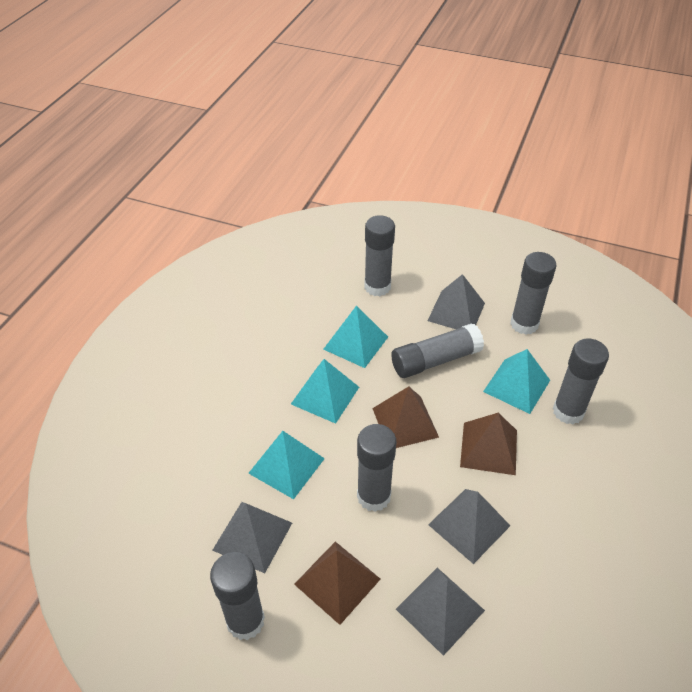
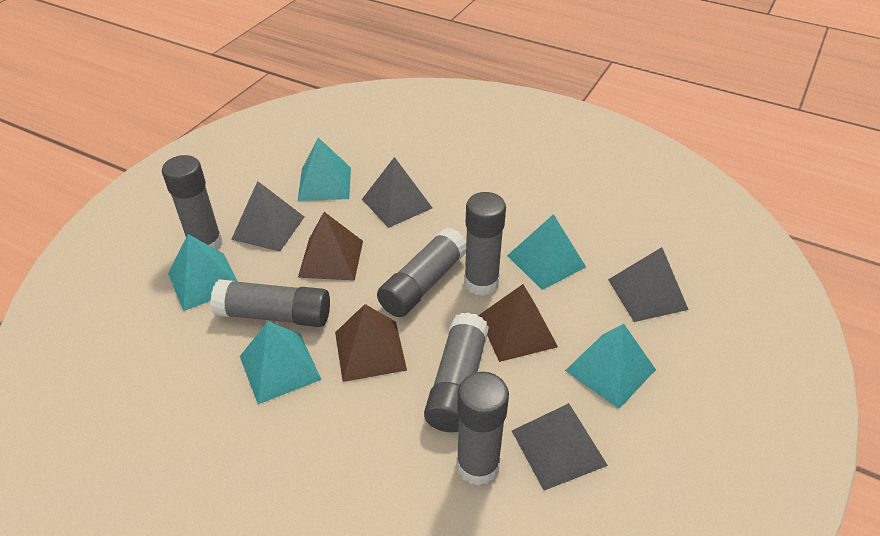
turquoise pyramid: 4 -> 5

